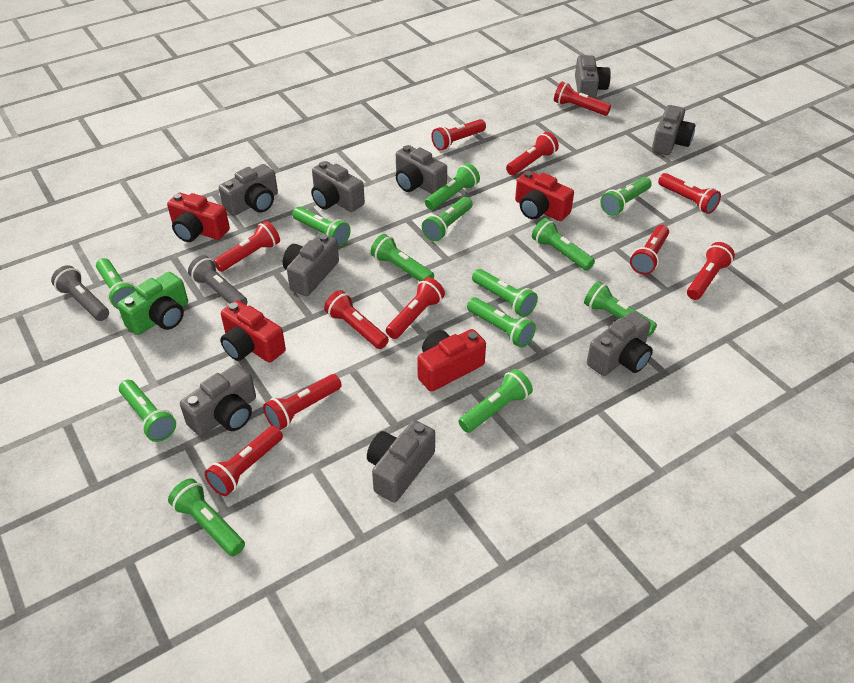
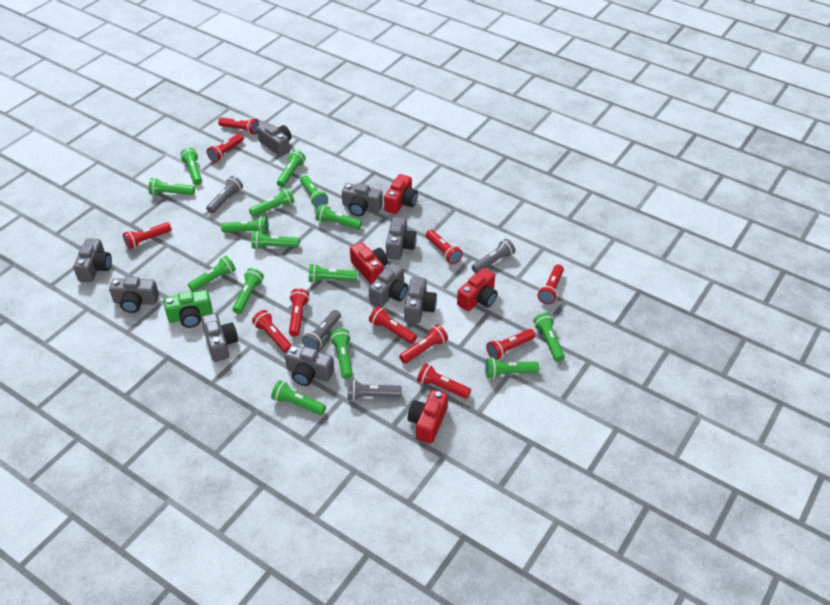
green flashlight: 13 -> 15
grey flashlight: 2 -> 4

